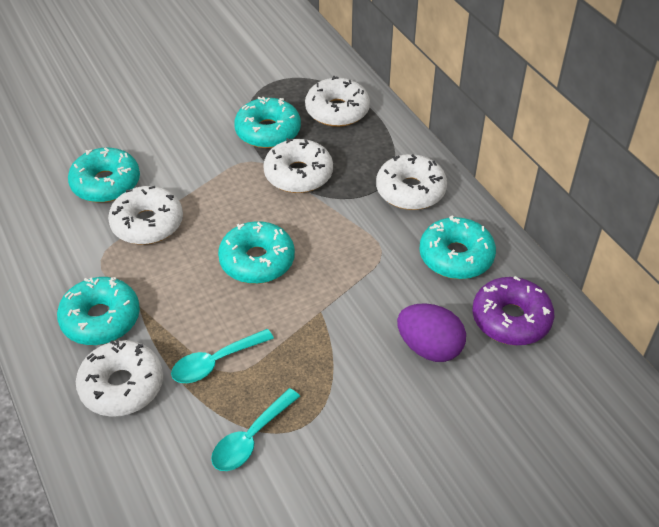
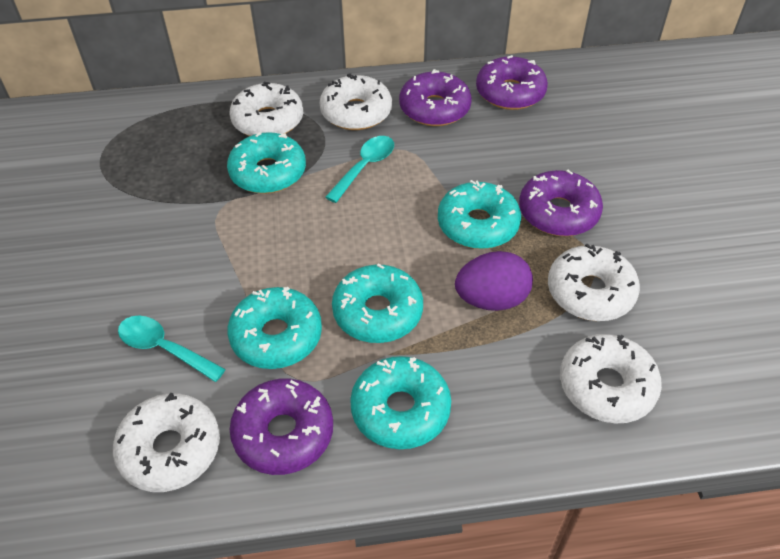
purple donut: 1 -> 4

